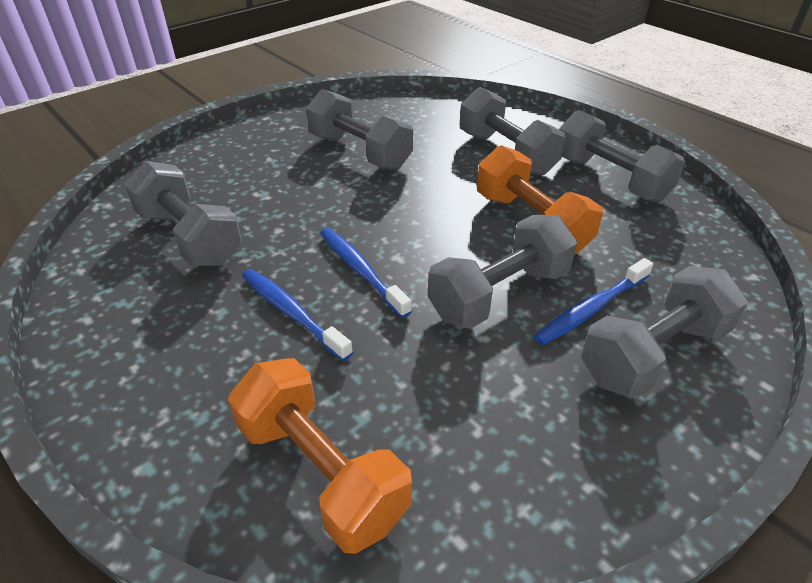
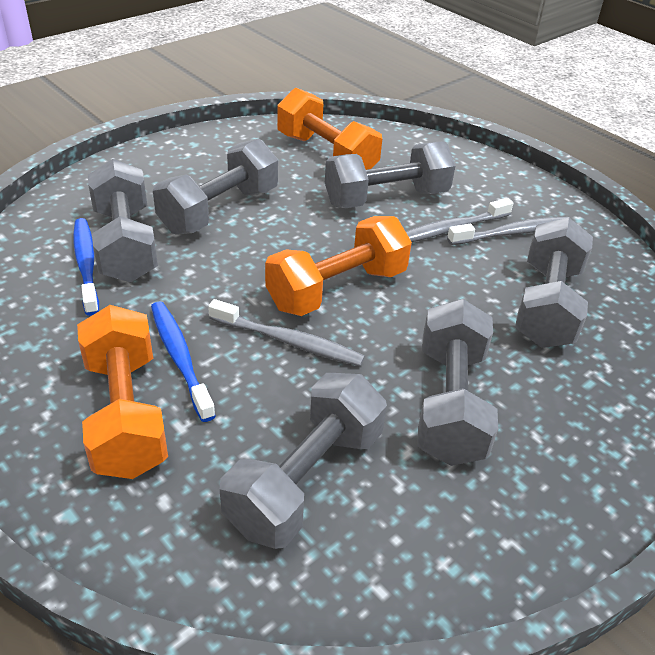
blue toothbrush: 3 -> 2
grey toothbrush: 0 -> 3
orange dumbbell: 2 -> 3

